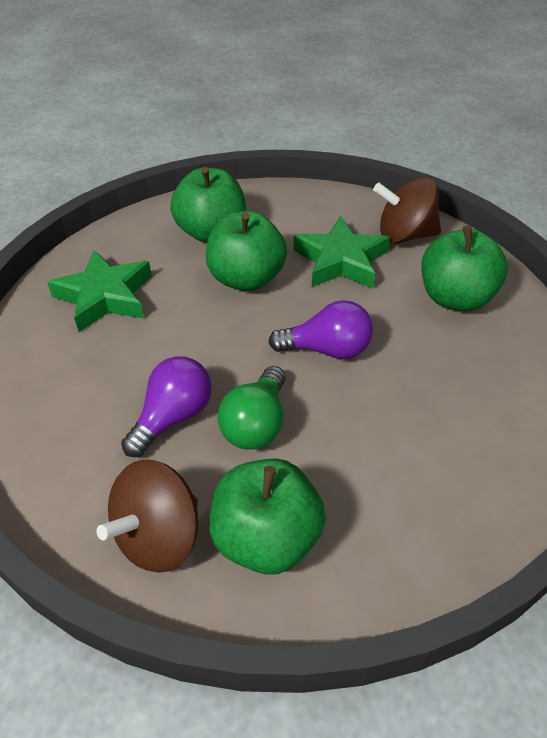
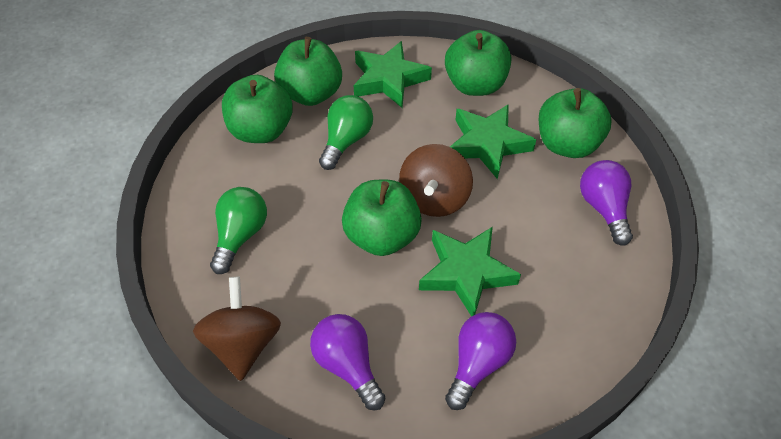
green apple: 4 -> 5
green light bulb: 1 -> 2
green star: 2 -> 3
purple light bulb: 2 -> 3

